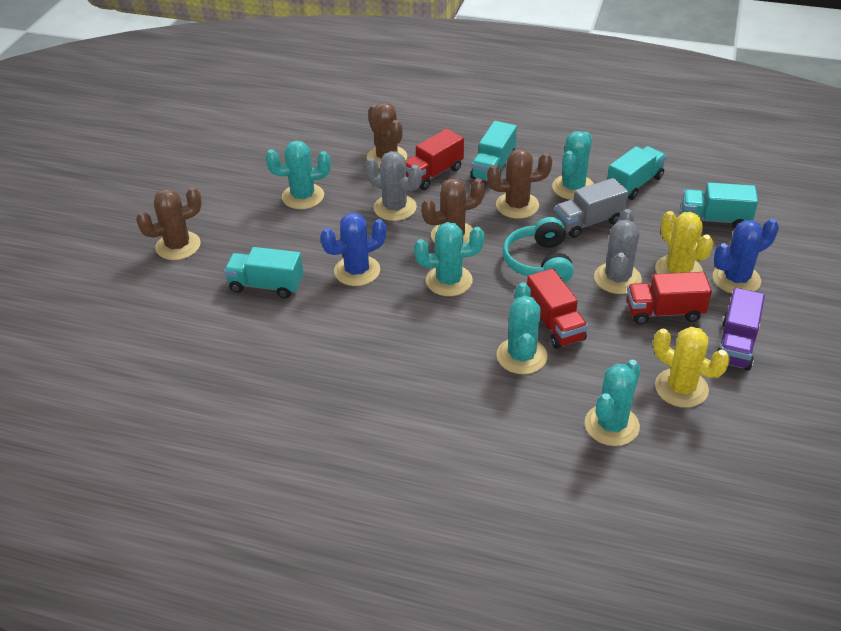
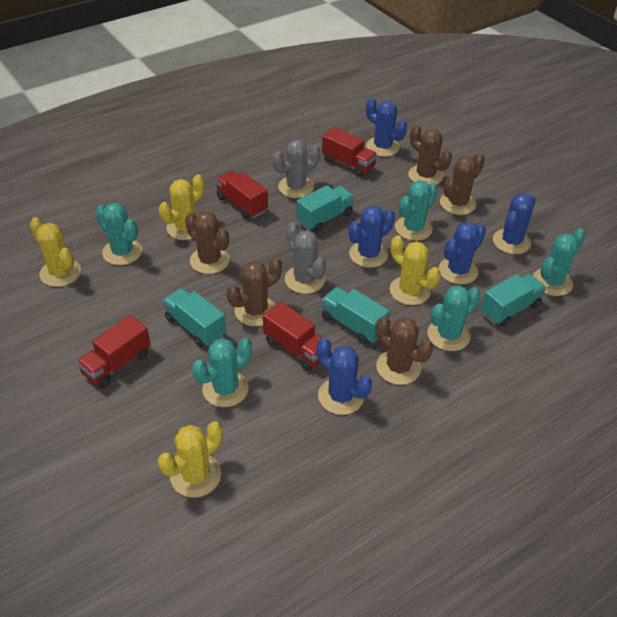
blue cactus: 2 -> 5
brown cactus: 4 -> 5
grey truck: 1 -> 0
purple truck: 1 -> 0
red truck: 3 -> 4
turquoise headphones: 1 -> 0
yellow cactus: 2 -> 4

